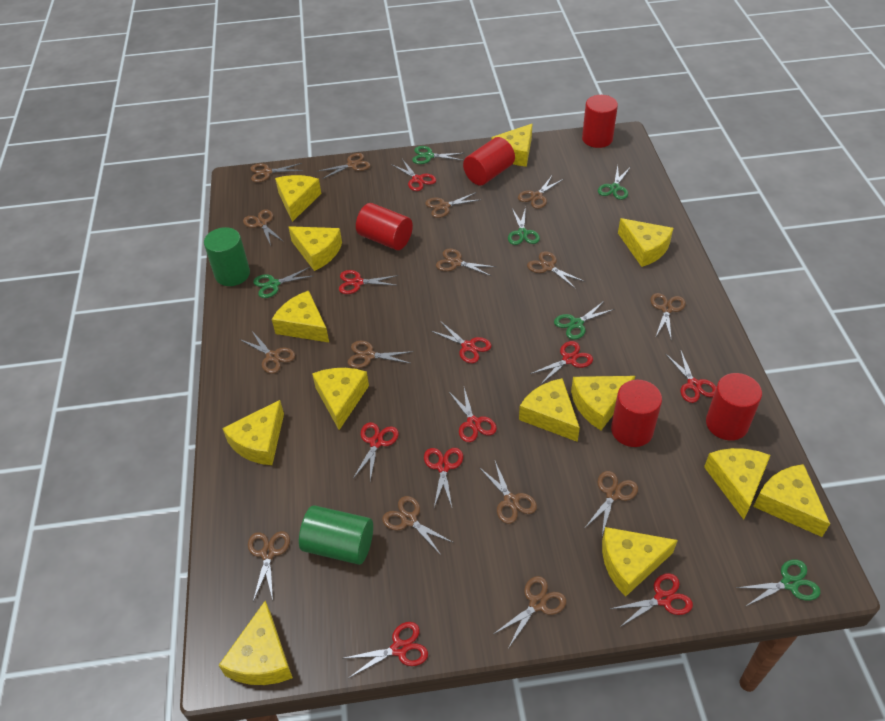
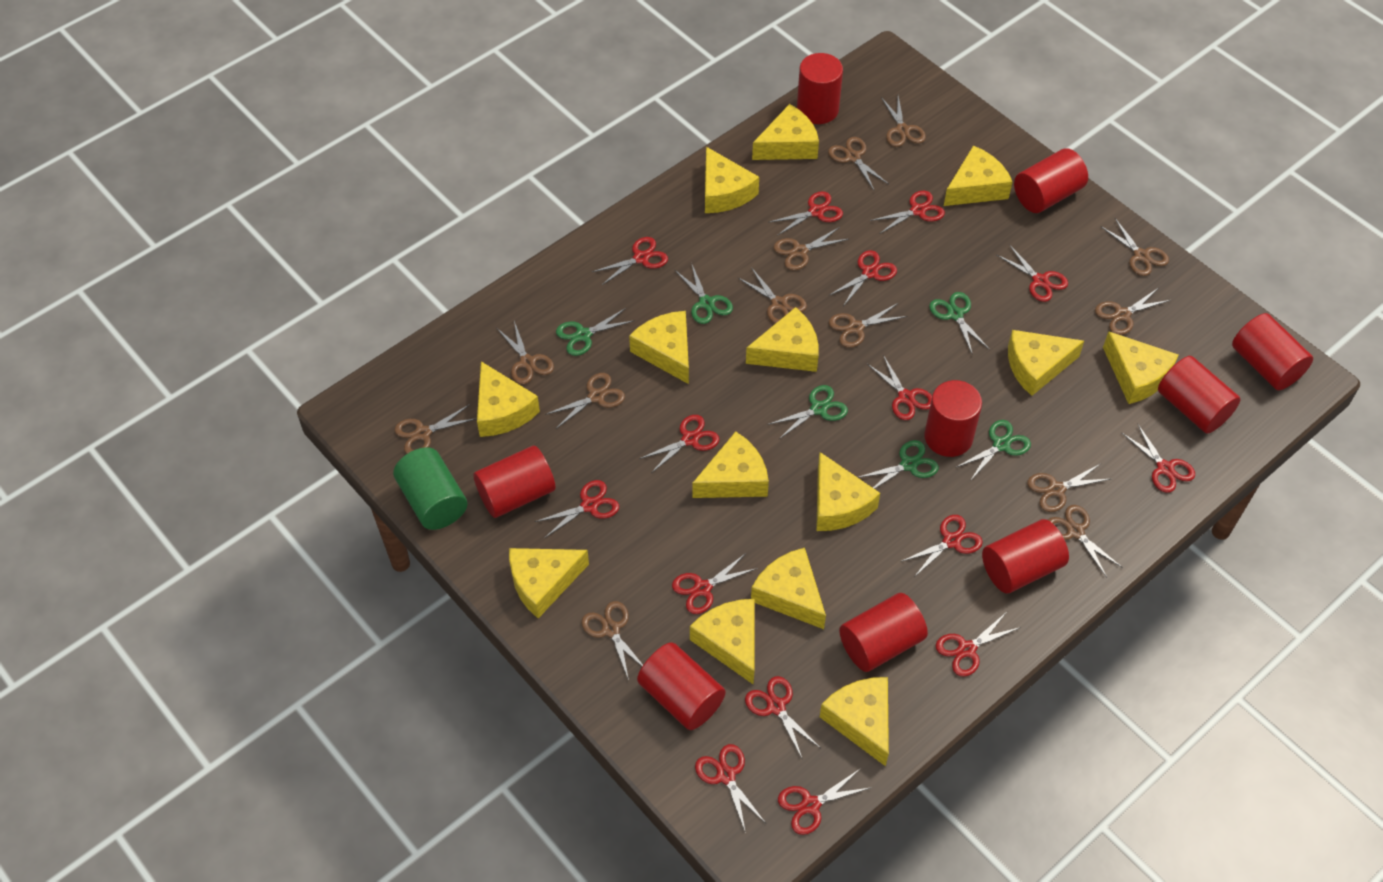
brown scissors: 15 -> 13
green cylinder: 2 -> 1
red cylinder: 5 -> 9
red scissors: 10 -> 15
yellow cheese: 13 -> 14

